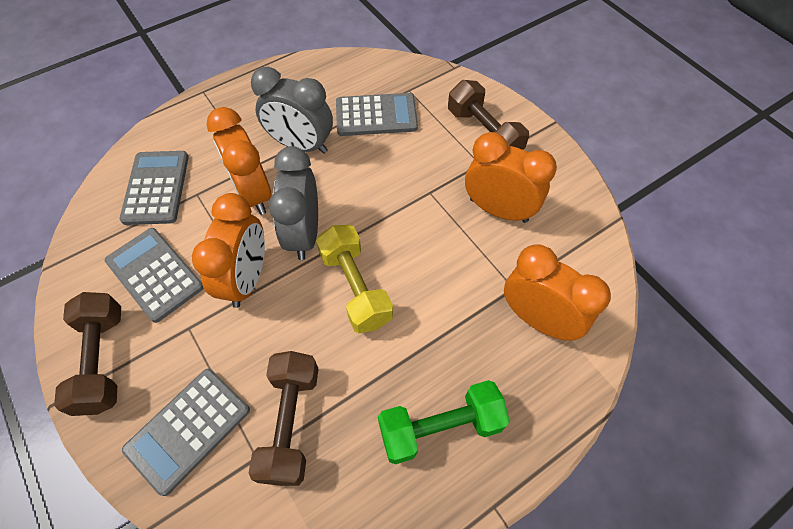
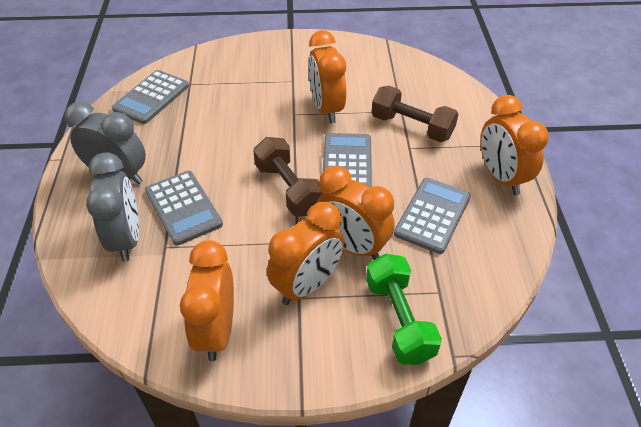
brown dumbbell: 3 -> 2
orange clock: 4 -> 5
yellow dumbbell: 1 -> 0

